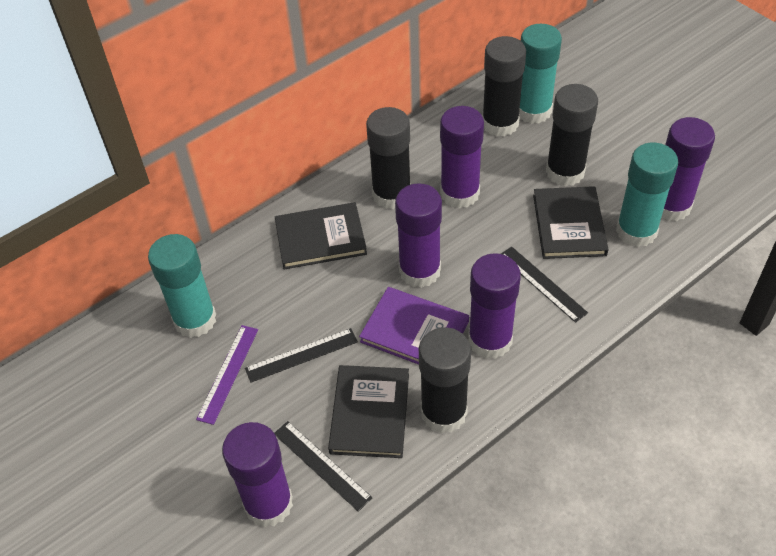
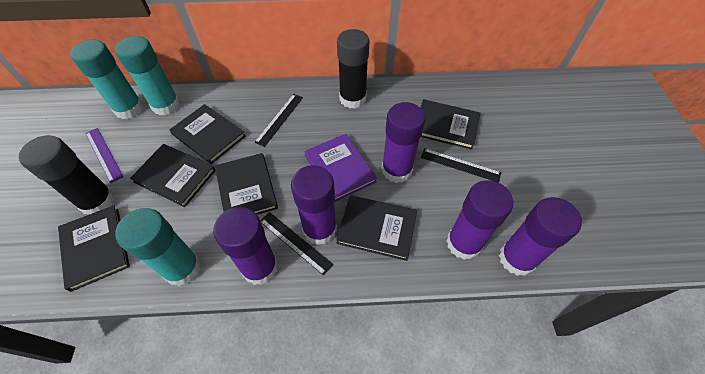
black book: 3 -> 6
black glue stick: 4 -> 2

